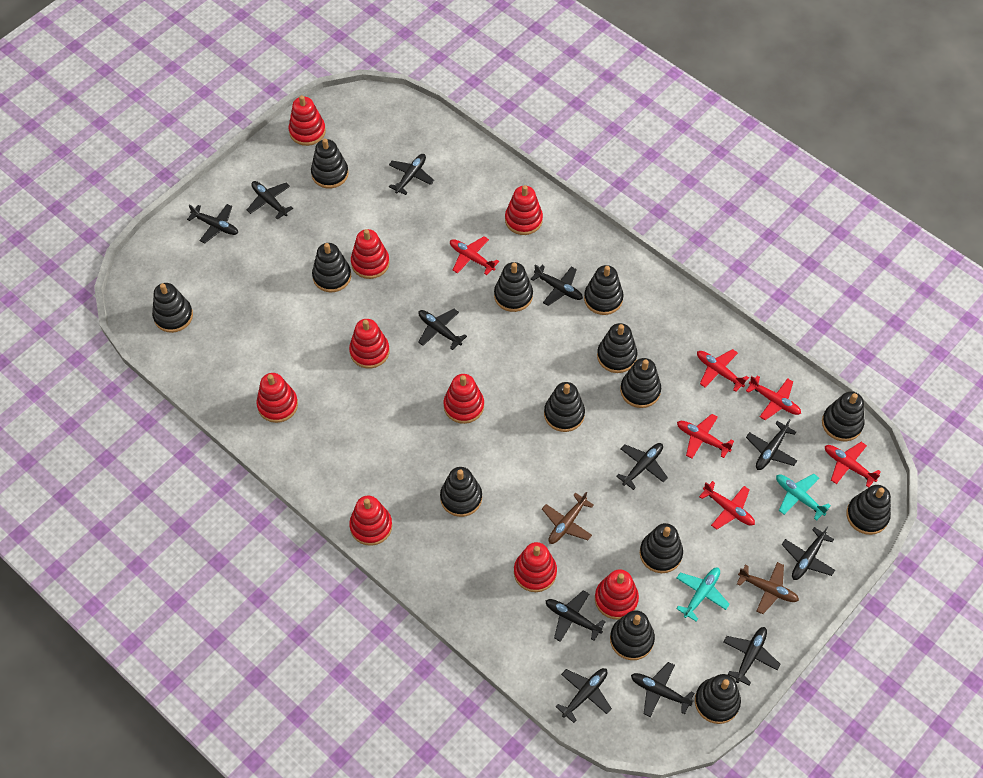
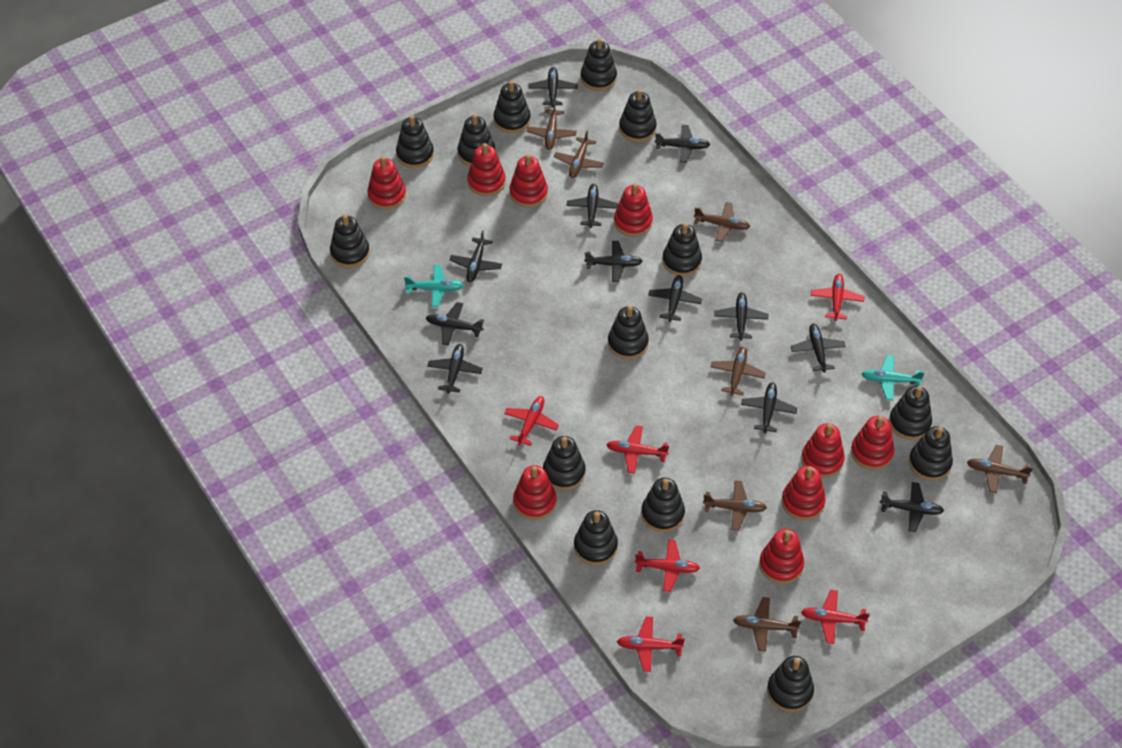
brown plane: 2 -> 7

